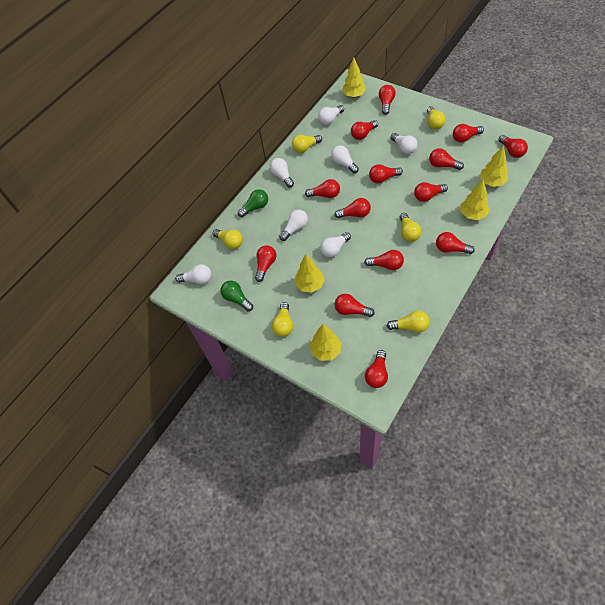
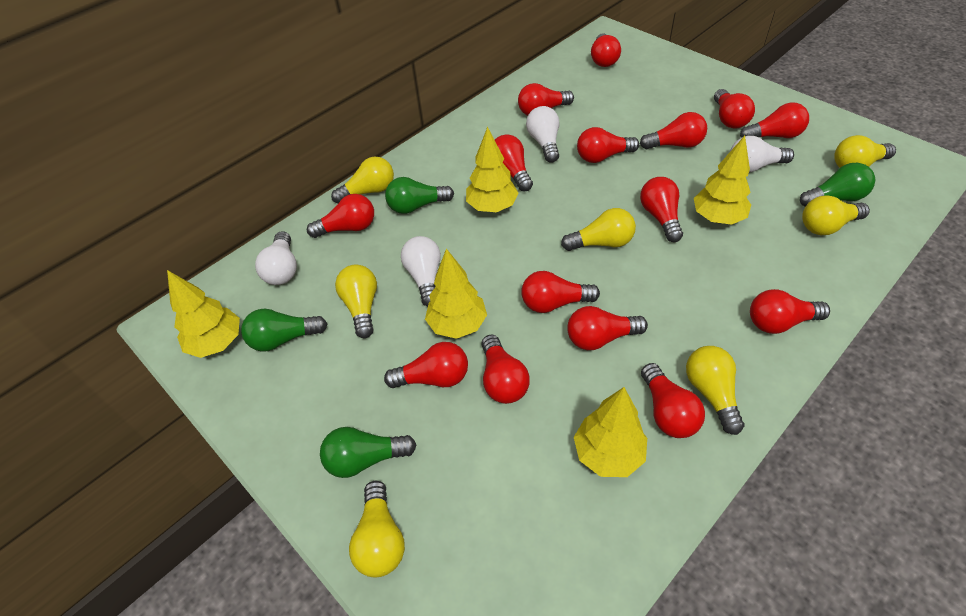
green light bulb: 2 -> 4
red light bulb: 14 -> 15
white light bulb: 7 -> 4
yellow light bulb: 6 -> 7

